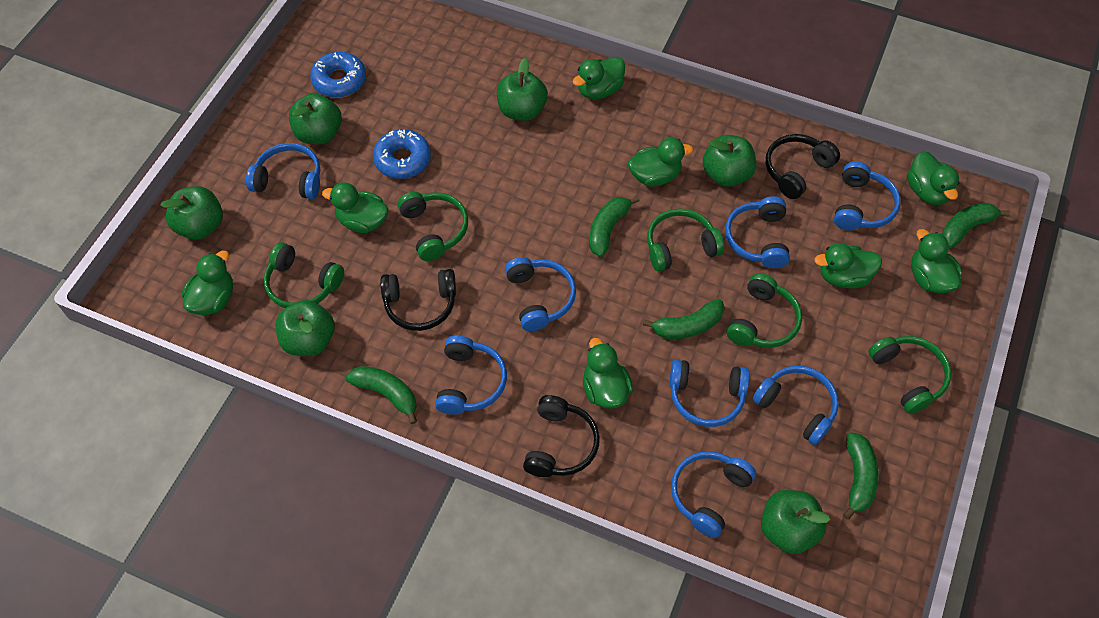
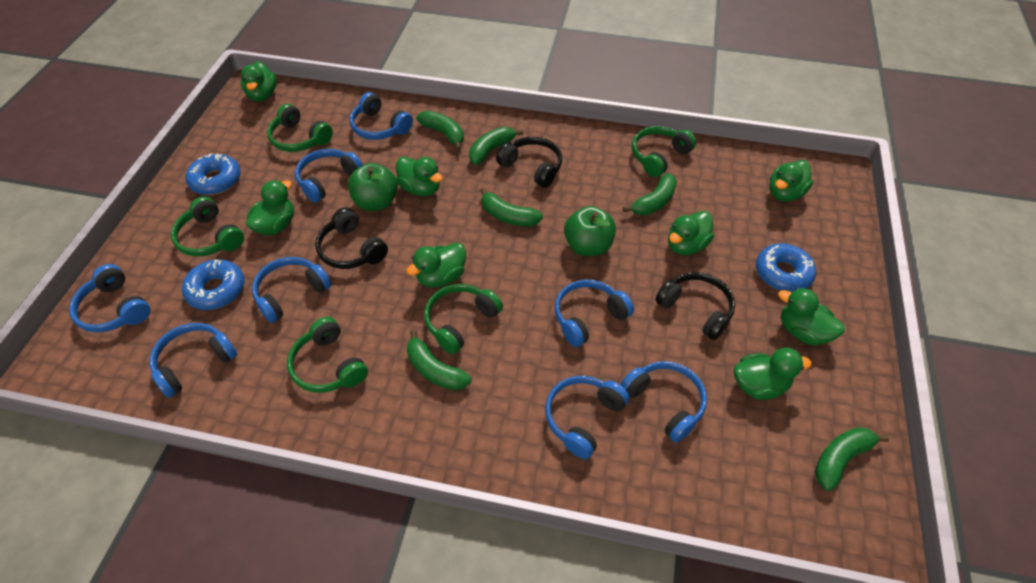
blue donut: 2 -> 3
green apple: 6 -> 2
green banana: 5 -> 6

